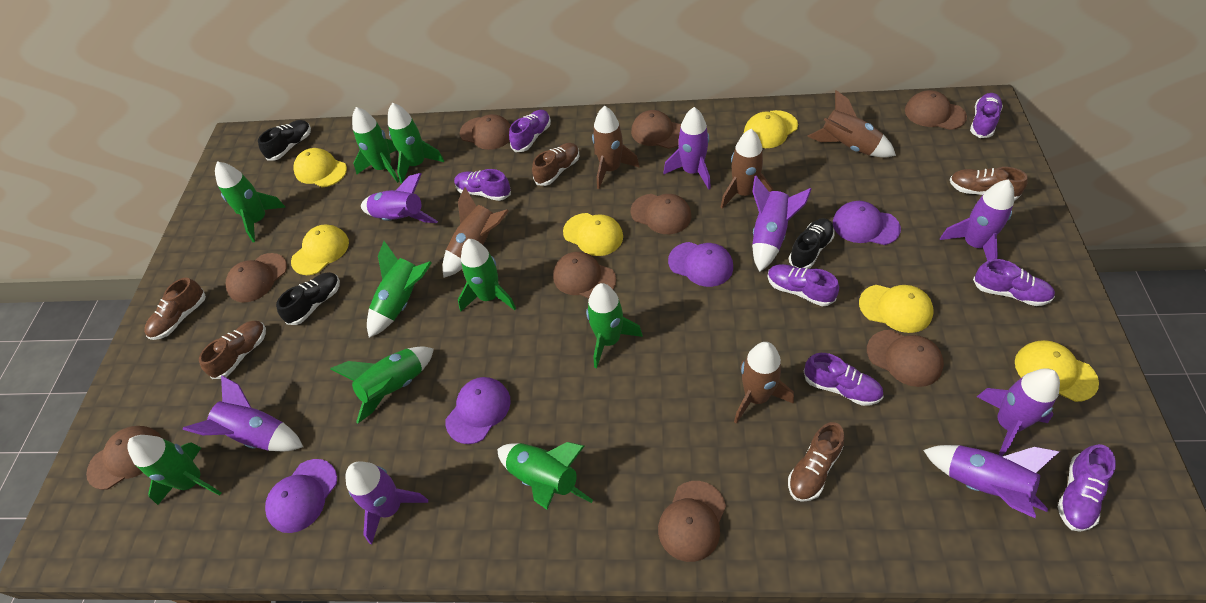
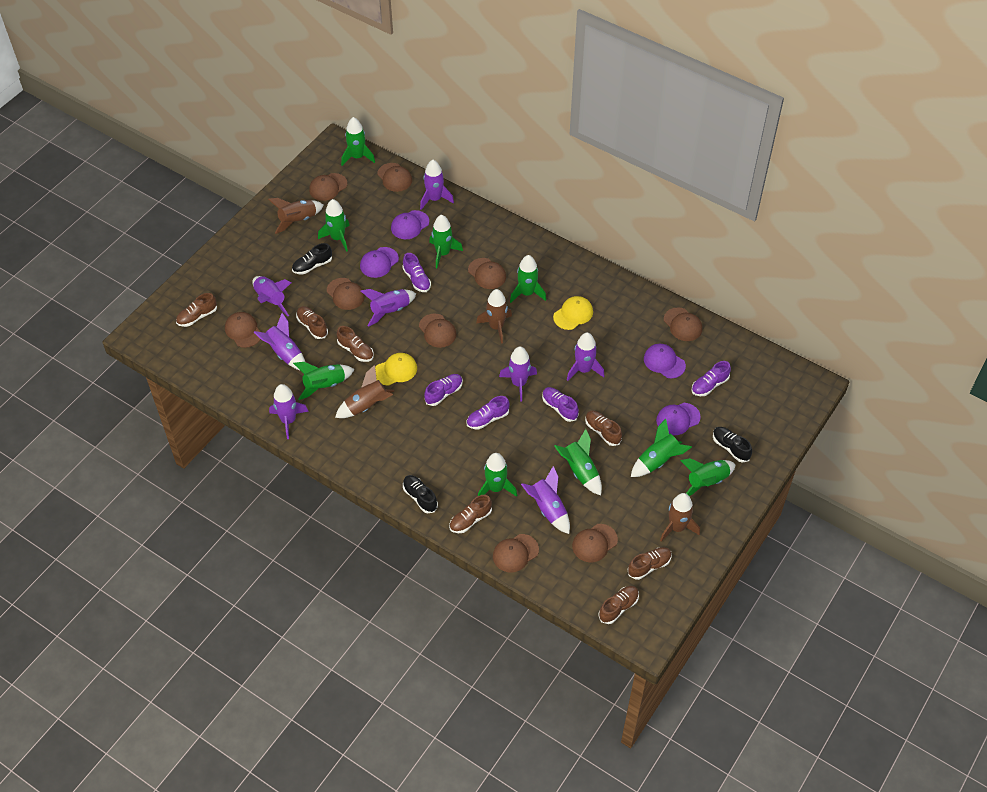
brown rocket: 5 -> 4
brown shoe: 5 -> 7
purple shoe: 7 -> 5
yellow cap: 6 -> 2

